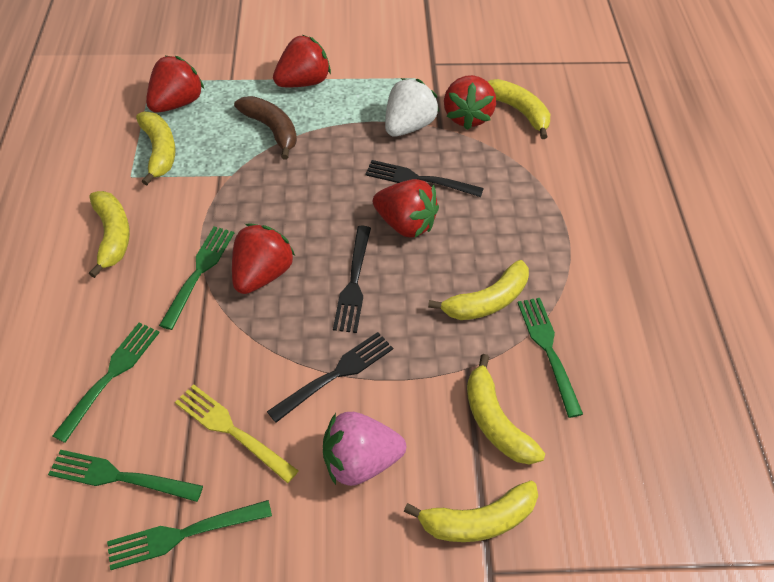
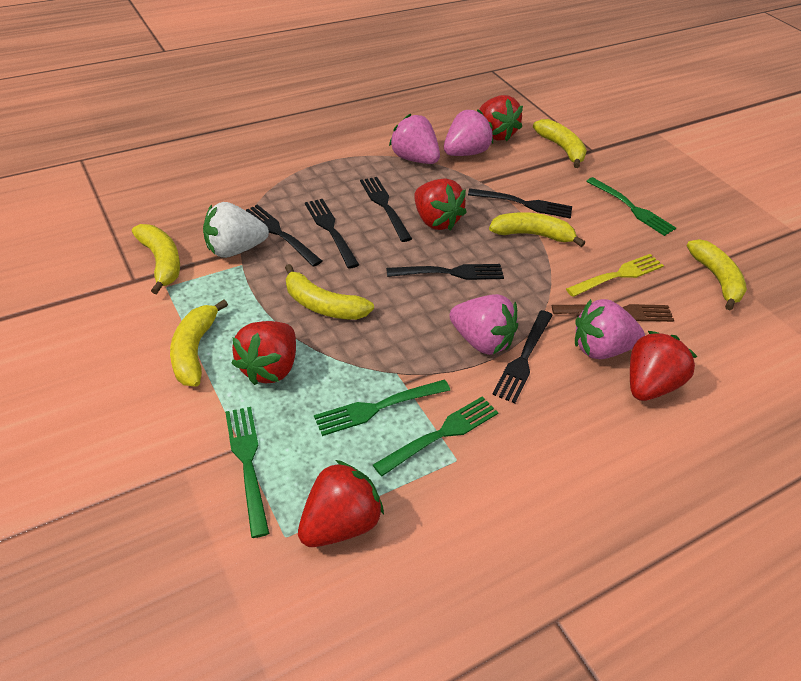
black fork: 3 -> 6
brown banana: 1 -> 0
brown fork: 0 -> 1
green fork: 5 -> 4
pink strawberry: 1 -> 4

